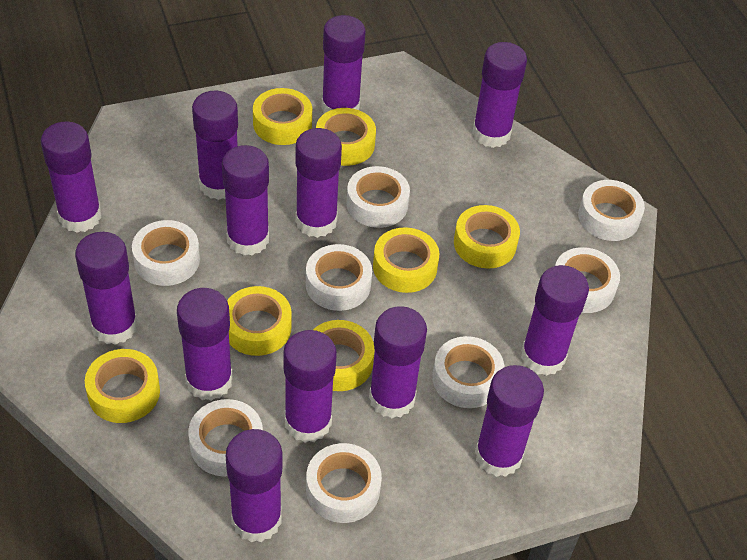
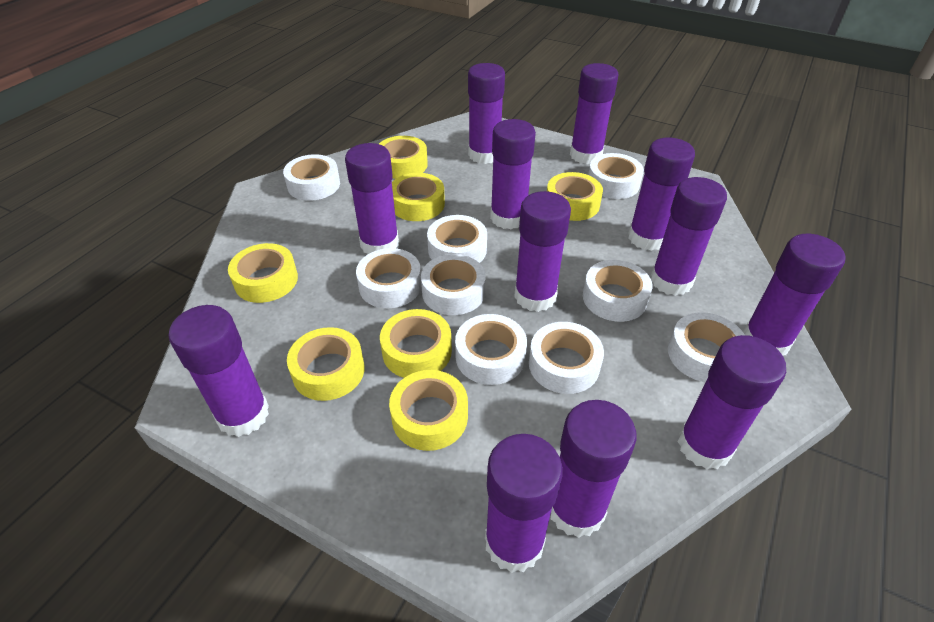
purple glue stick: 13 -> 12
white tape: 8 -> 9

